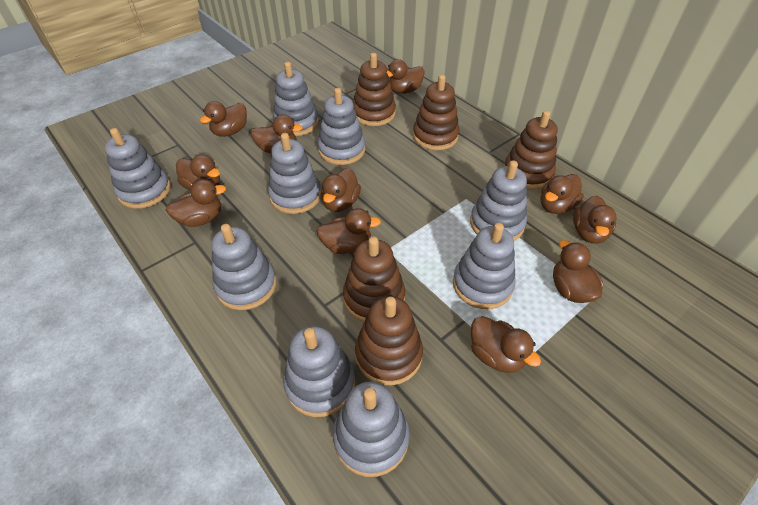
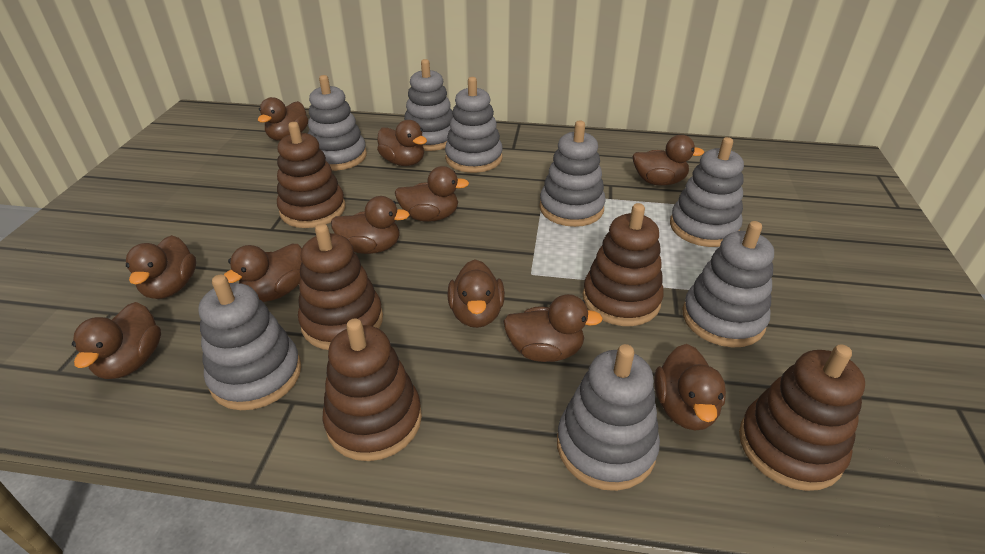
grey stacking toy: 9 -> 8

